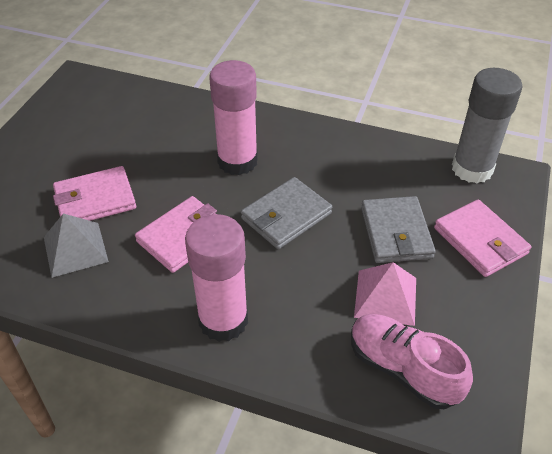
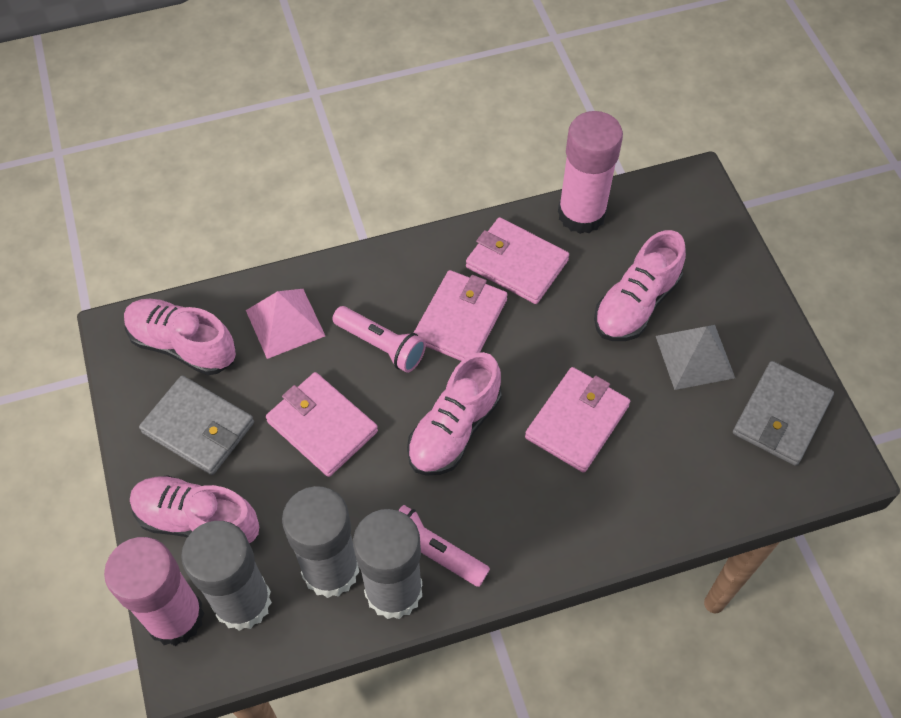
grey glue stick: 1 -> 3
pink flashlight: 0 -> 2
pink shoe: 1 -> 4
pink wallet: 3 -> 4

